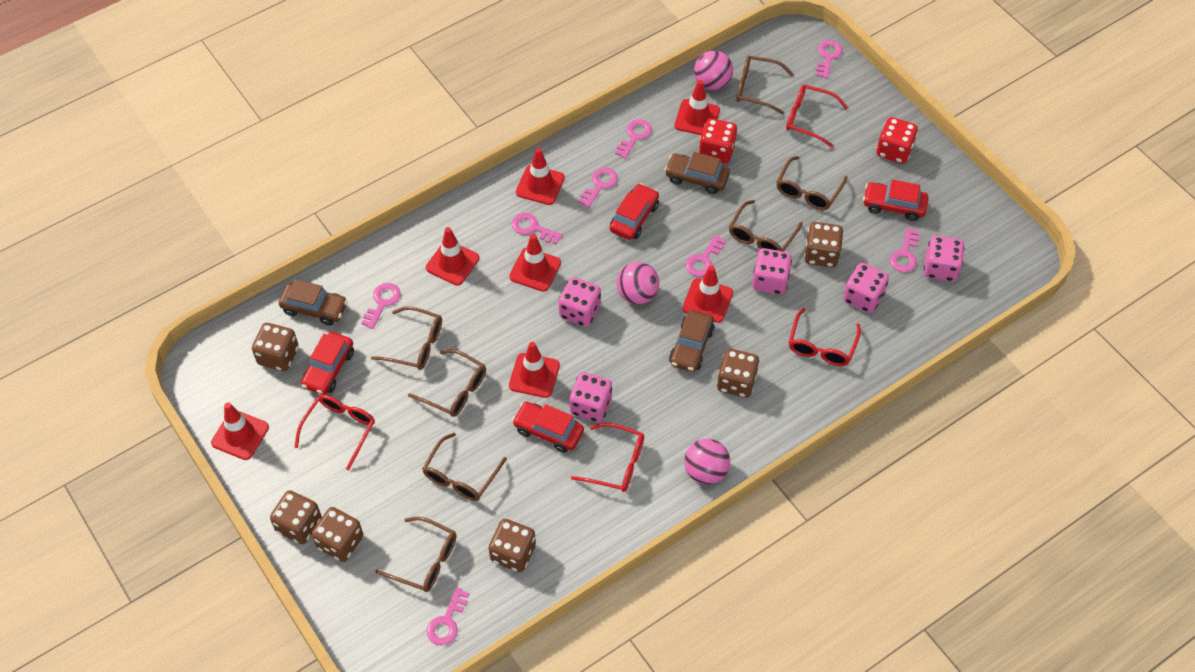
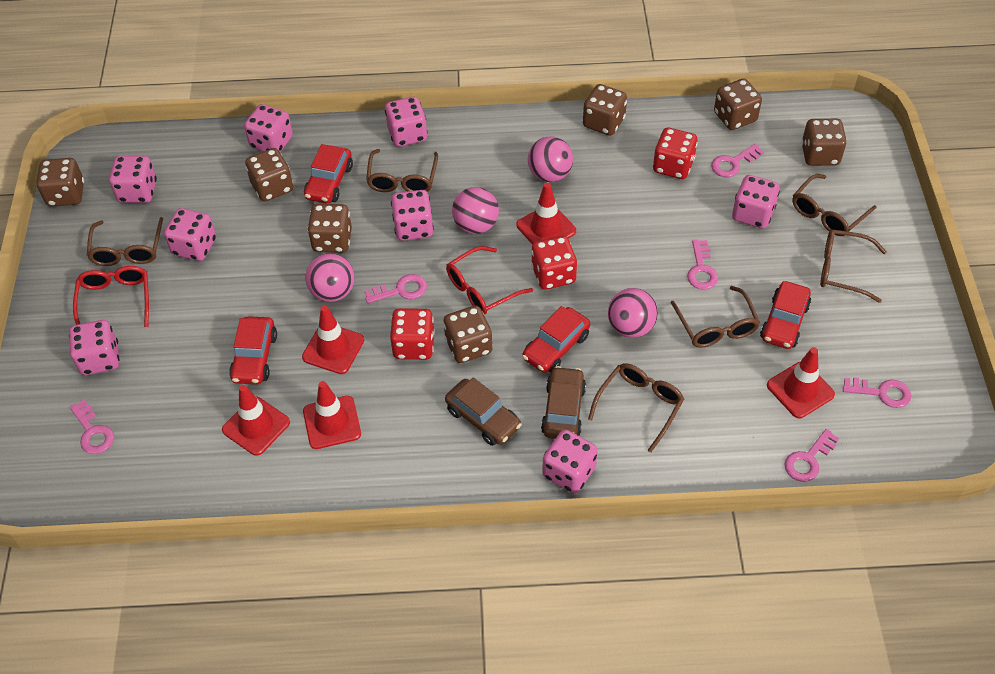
brown car: 3 -> 2
brown dice: 6 -> 7
brown glasses: 7 -> 6
pink ball: 3 -> 4
pink dice: 5 -> 8
pink key: 8 -> 6
red dice: 2 -> 3
red glasses: 4 -> 2
red traffic cone: 7 -> 5

